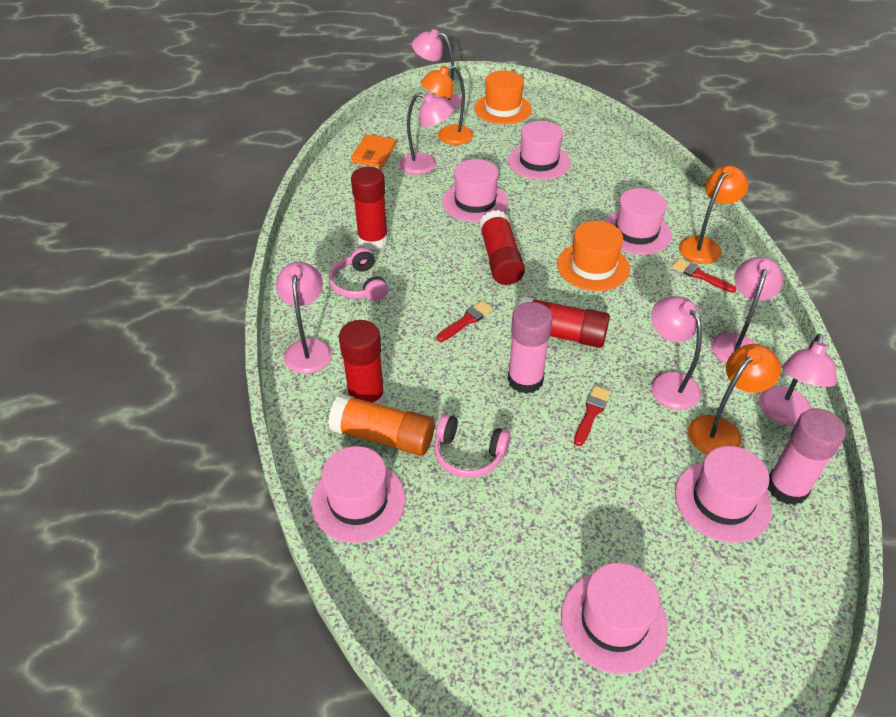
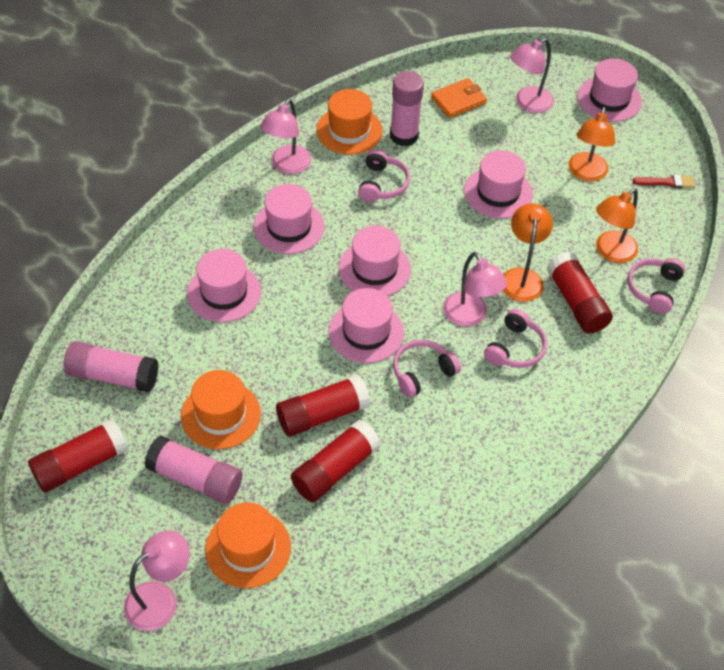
orange glue stick: 1 -> 0
orange hat: 2 -> 3
pink glue stick: 2 -> 3
pink headphones: 2 -> 4
pink lamp: 6 -> 4
red brush: 3 -> 1

